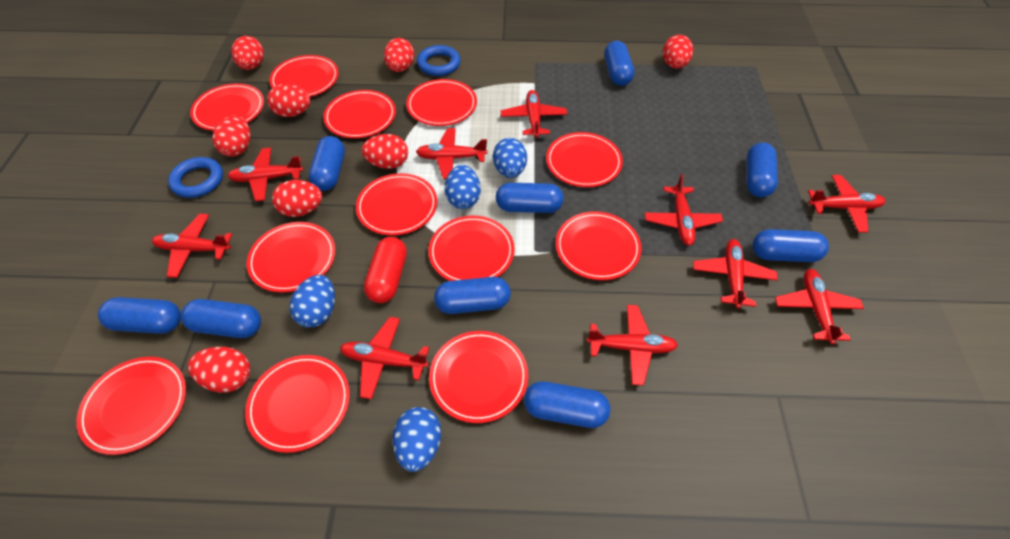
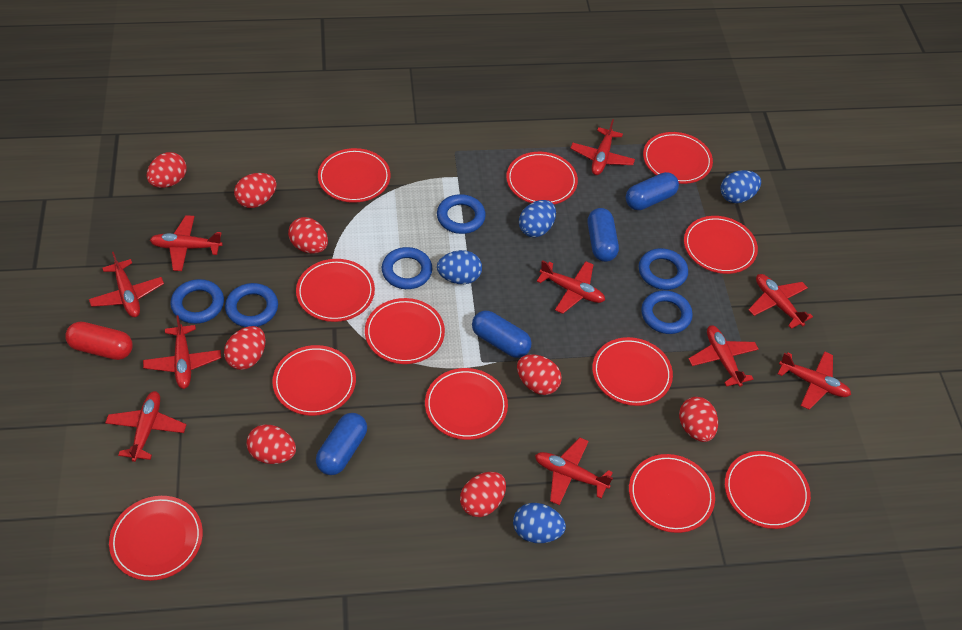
blue capsule: 9 -> 4
blue ring: 2 -> 6

